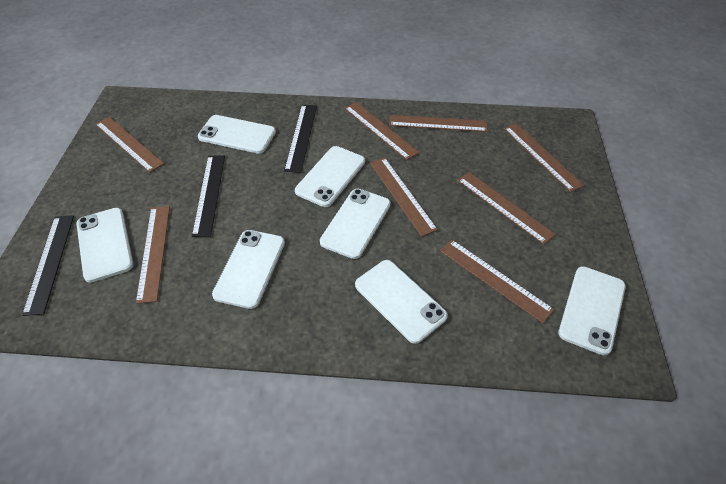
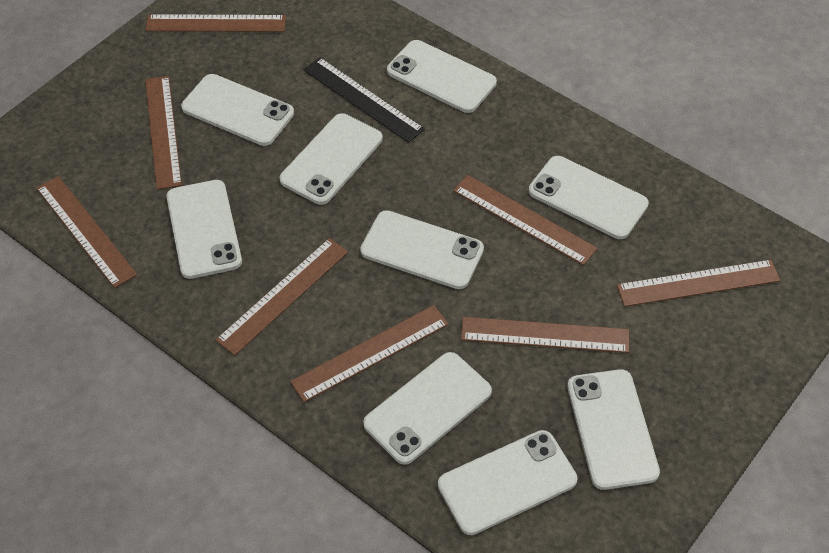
black ruler: 3 -> 1
white phone: 7 -> 9

